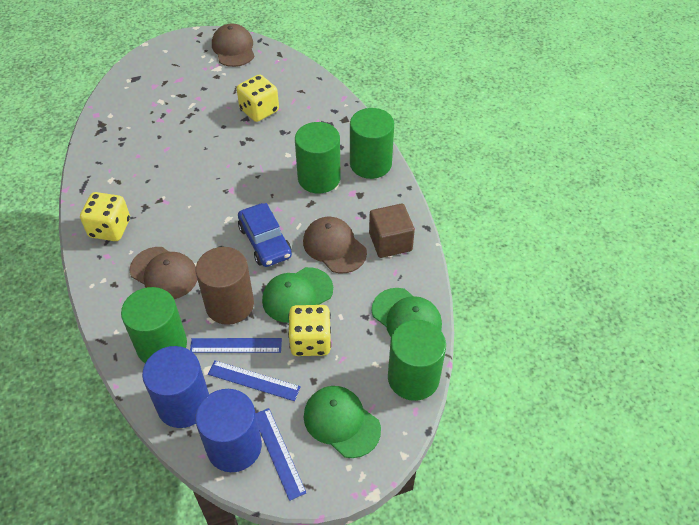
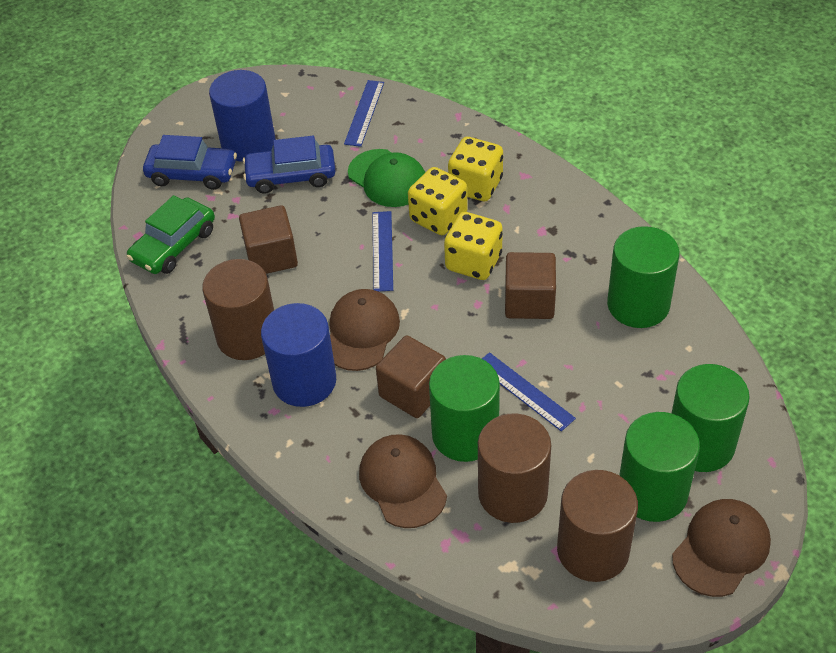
blue car: 1 -> 2
brown cube: 1 -> 3
brown cylinder: 1 -> 3
green cap: 3 -> 1
green car: 0 -> 1

